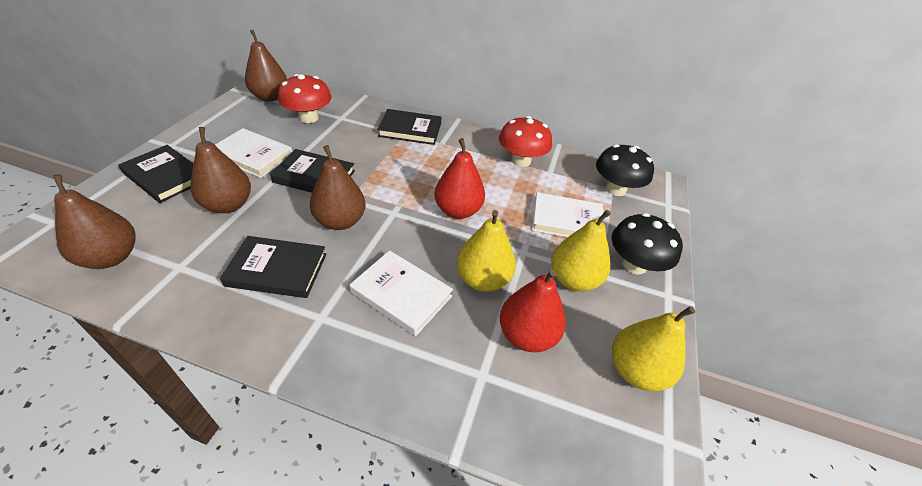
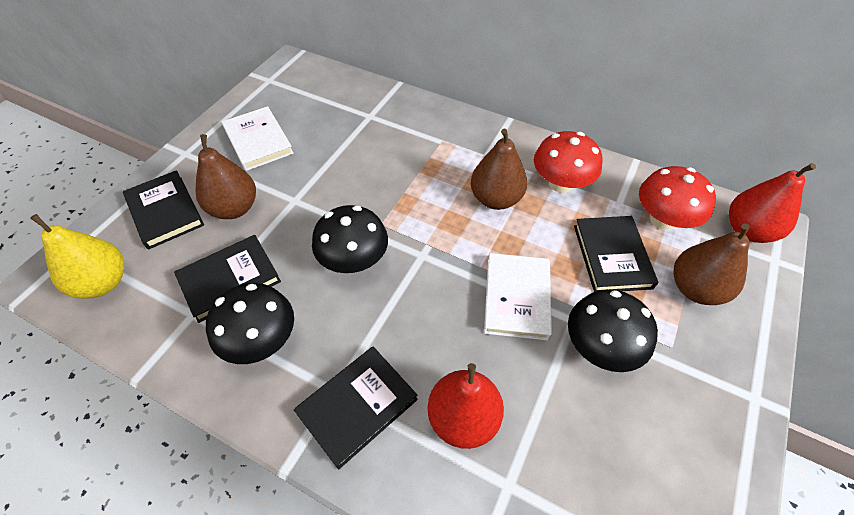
black mushroom: 2 -> 3
brown pear: 4 -> 3
white book: 3 -> 2
yellow pear: 3 -> 1

